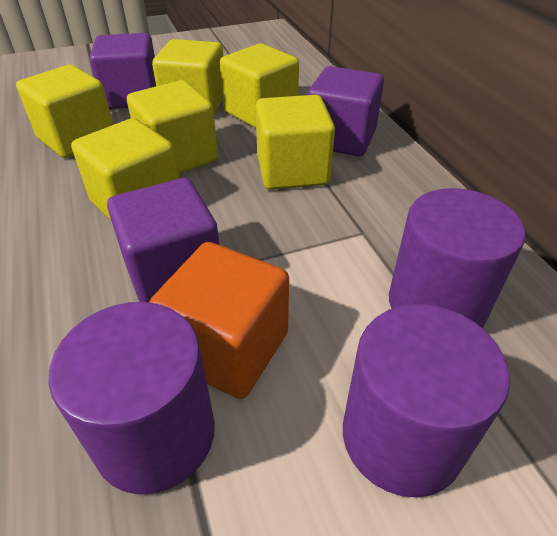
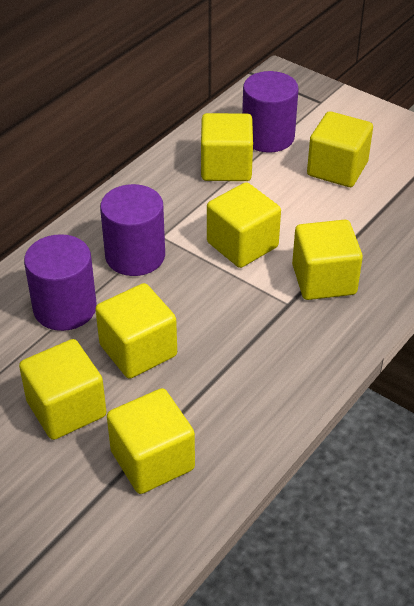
orange cube: 1 -> 0
purple cube: 3 -> 0
yellow cube: 6 -> 7

